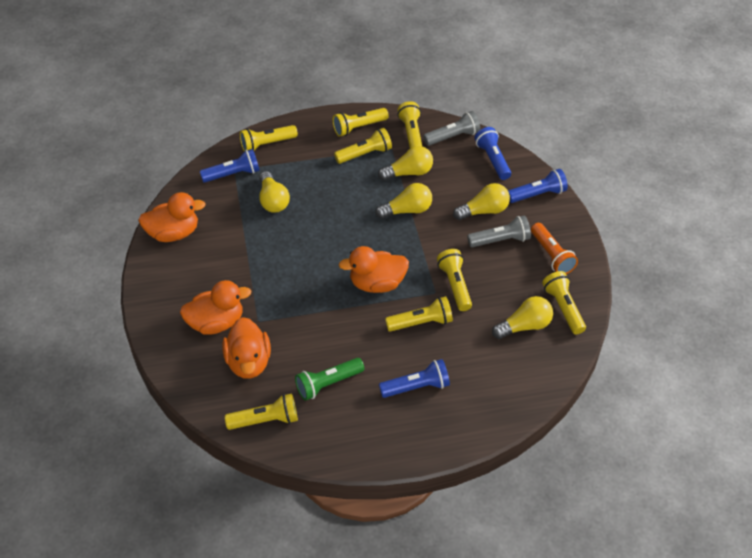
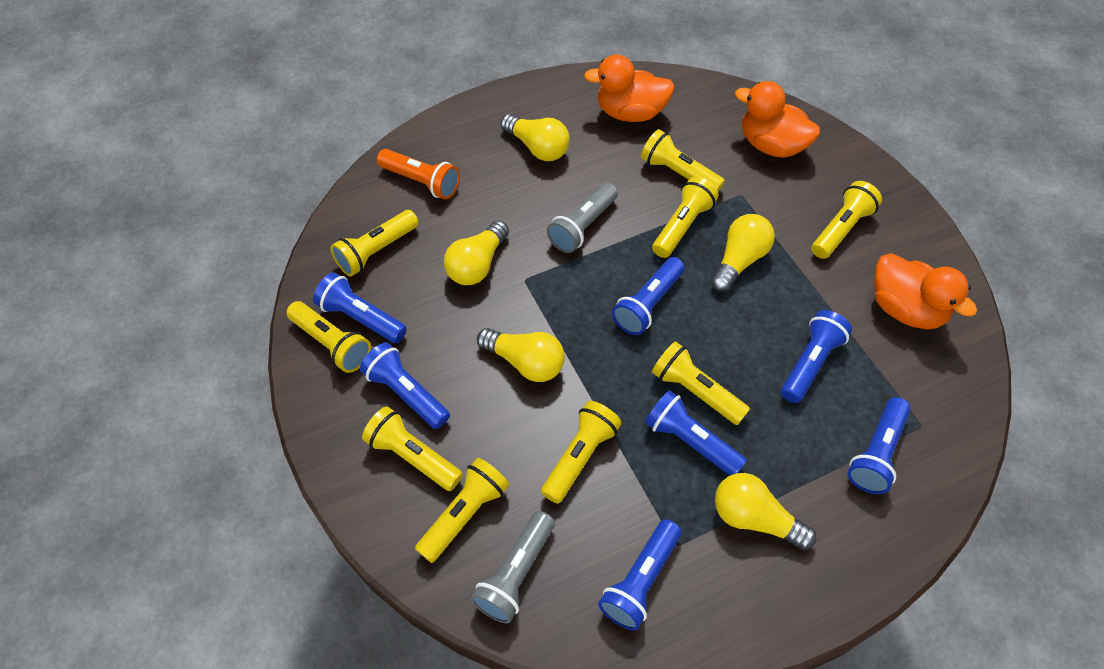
blue flashlight: 4 -> 7
green flashlight: 1 -> 0
orange duck: 4 -> 3
yellow flashlight: 8 -> 9

